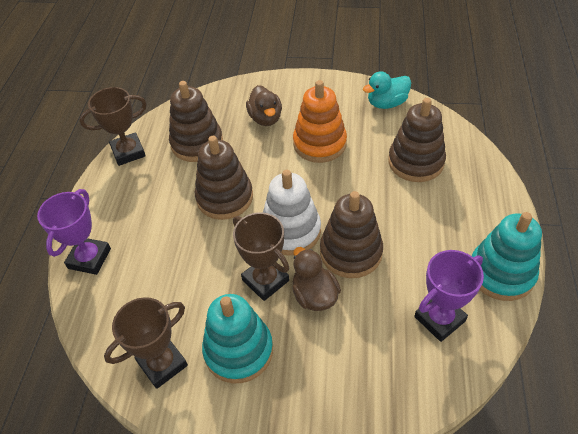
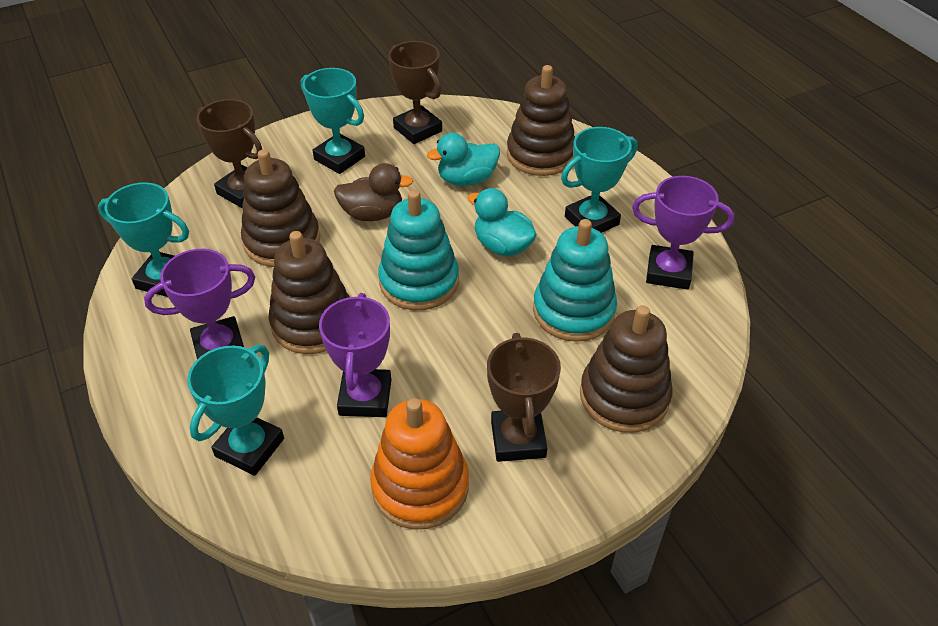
brown duck: 2 -> 1
purple trophy: 2 -> 3
turquoise duck: 1 -> 2
turquoise trophy: 0 -> 4
white stacking toy: 1 -> 0

